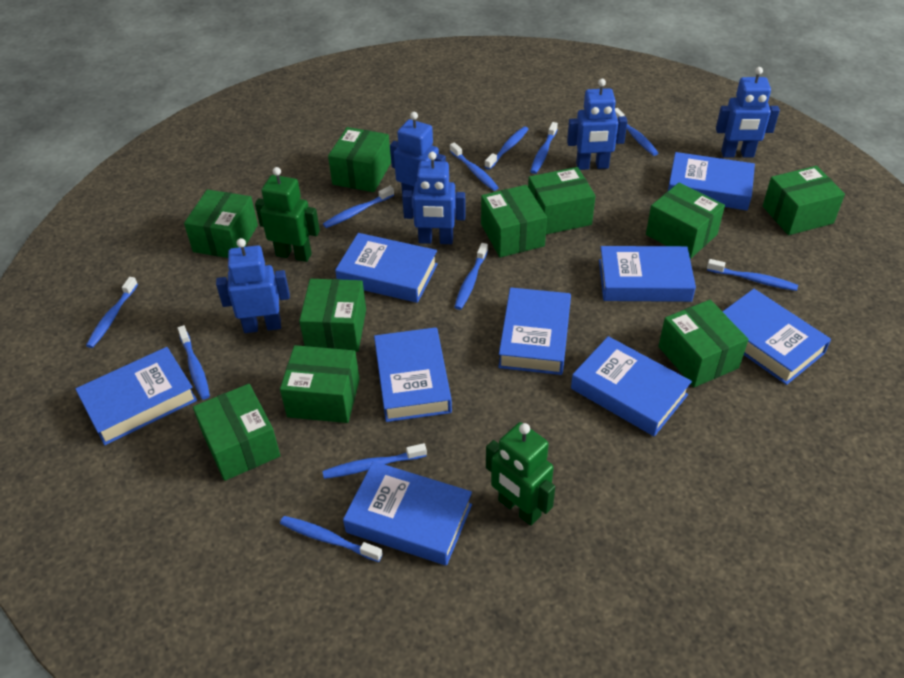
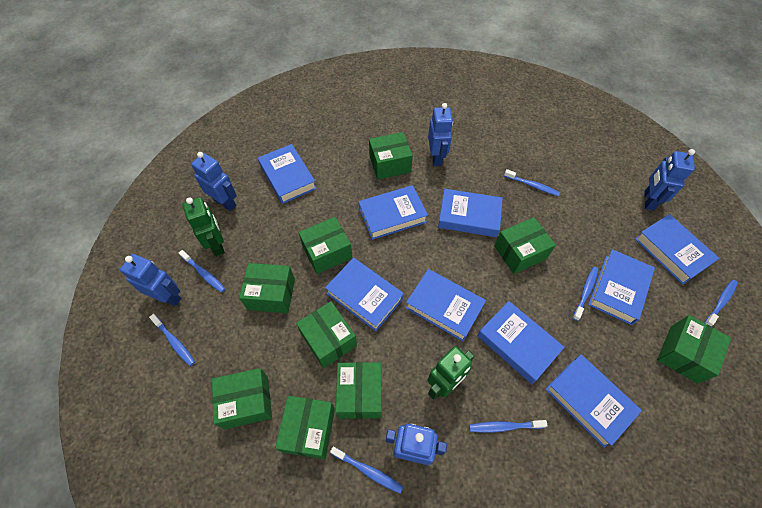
blue toothbrush: 11 -> 7
green box: 10 -> 9

